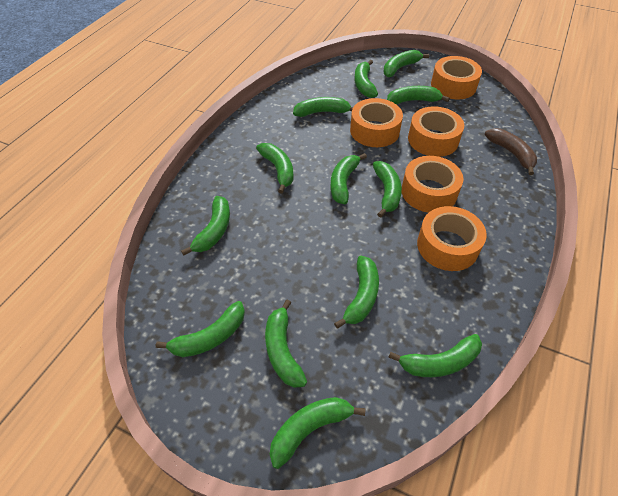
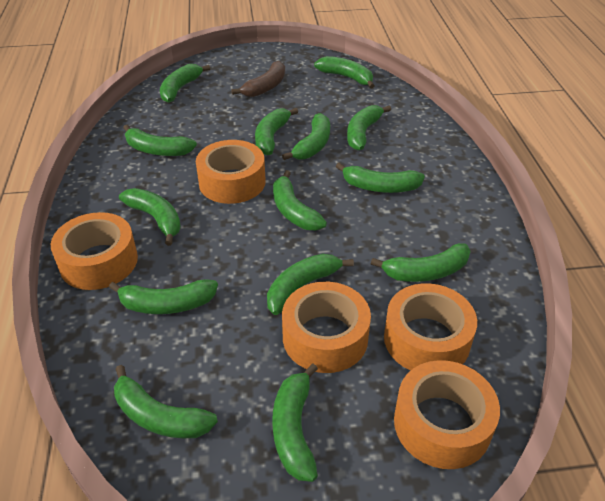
green banana: 13 -> 14

